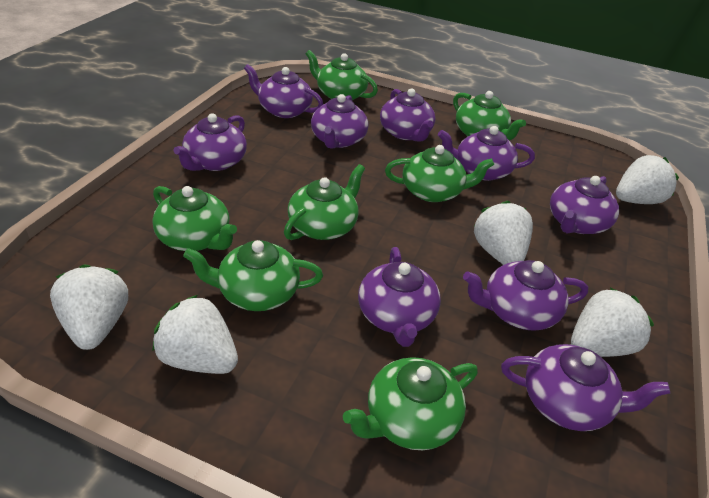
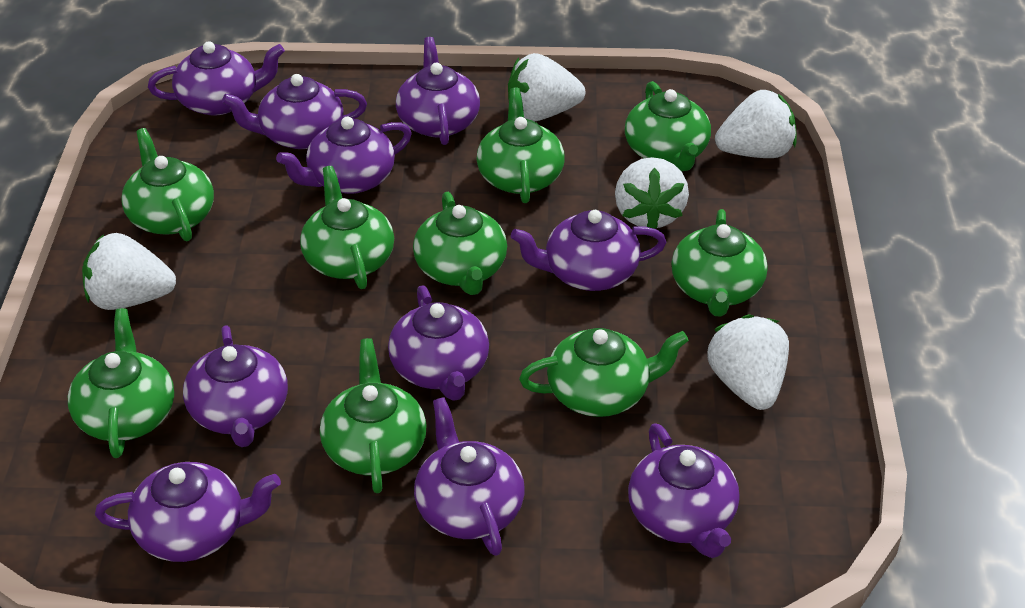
green teapot: 7 -> 9
purple teapot: 9 -> 10

